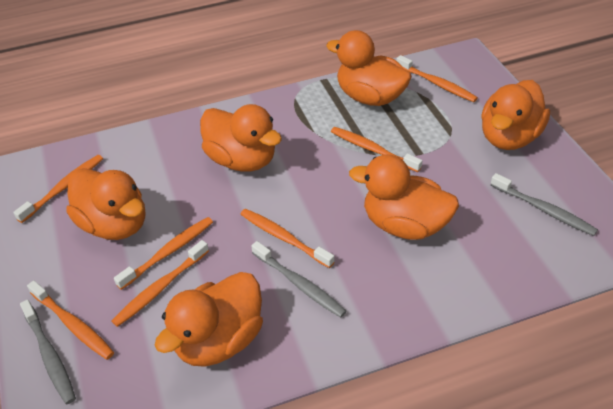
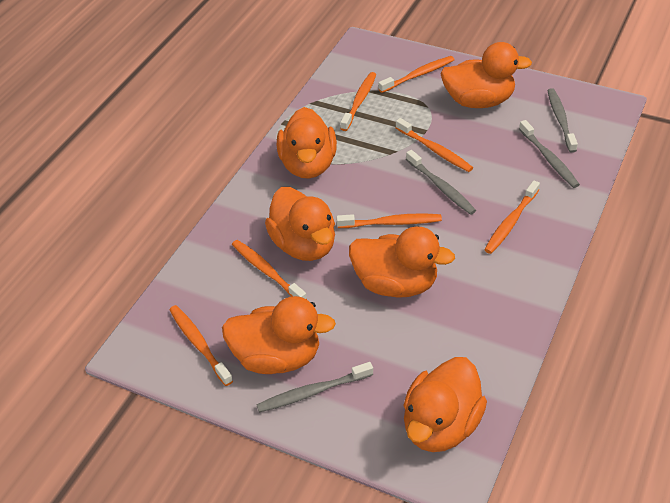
grey toothbrush: 3 -> 4

